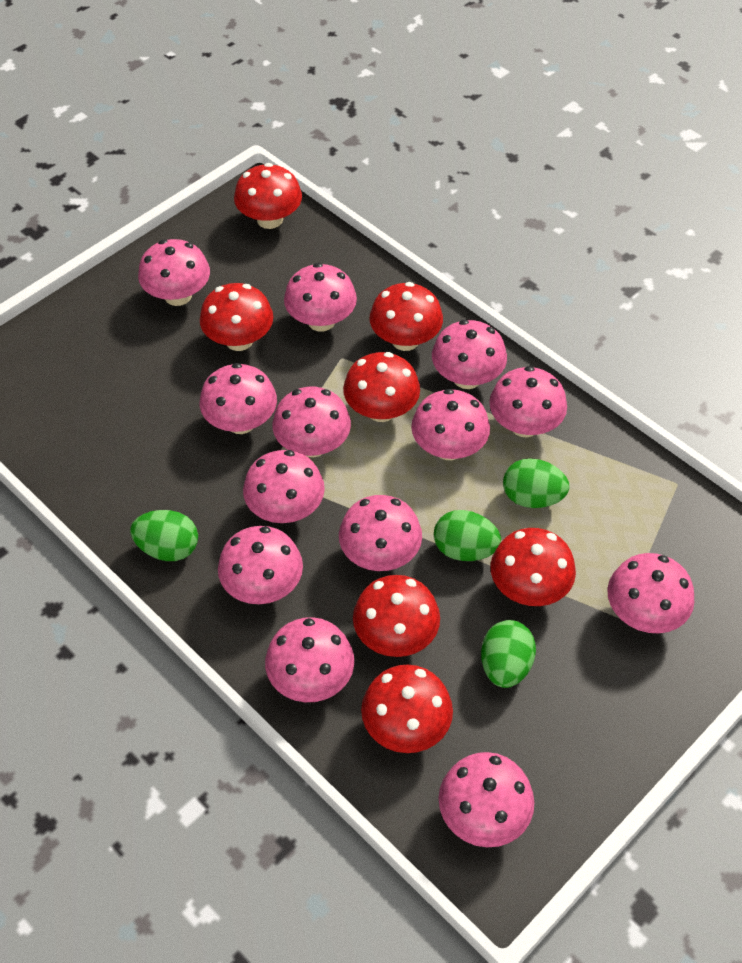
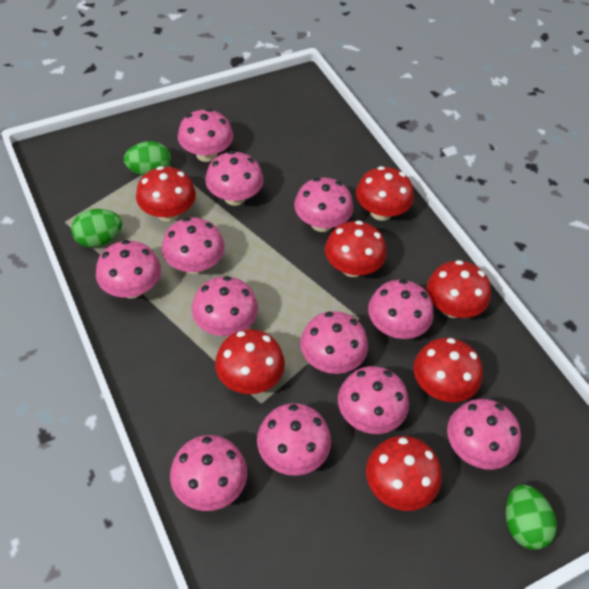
green egg: 4 -> 3
pink mushroom: 13 -> 12

